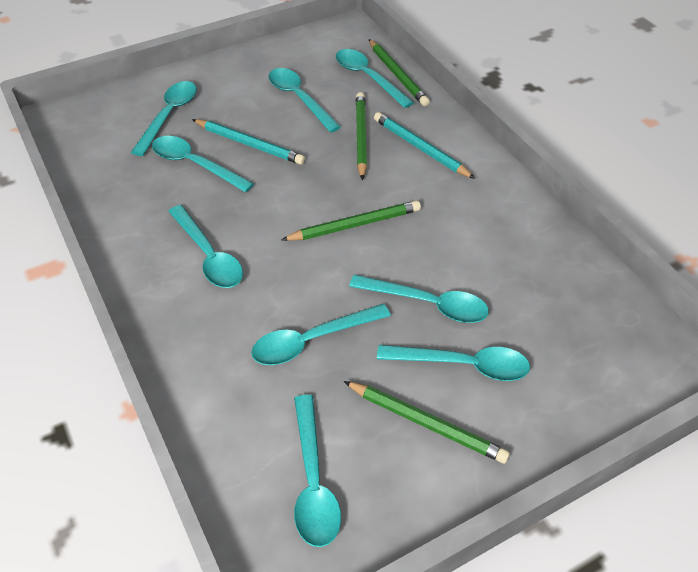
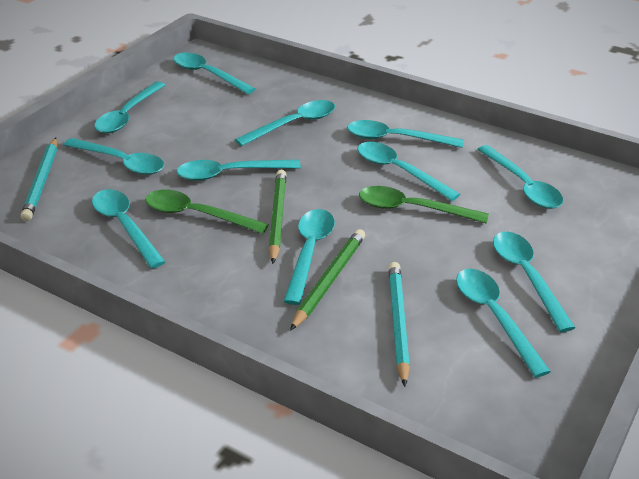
green pencil: 4 -> 2
green spoon: 0 -> 2
turquoise spoon: 9 -> 12

